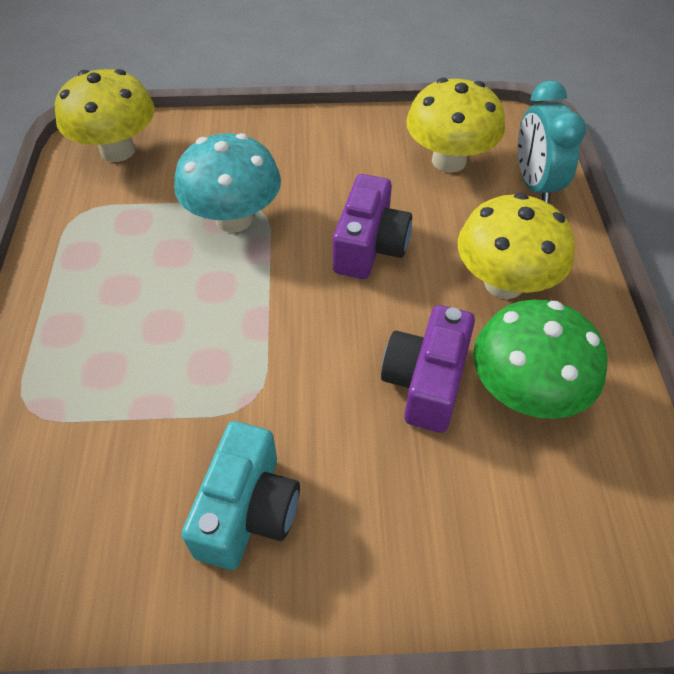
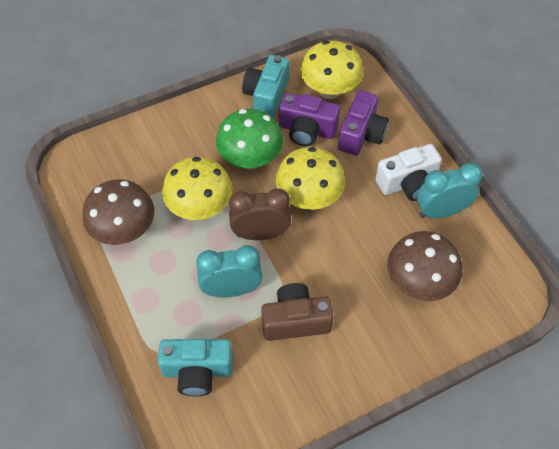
brown camera: 0 -> 1
brown clock: 0 -> 1
brown mushroom: 0 -> 2
turquoise camera: 1 -> 2
turquoise clock: 1 -> 2
turquoise mushroom: 1 -> 0
white camera: 0 -> 1

